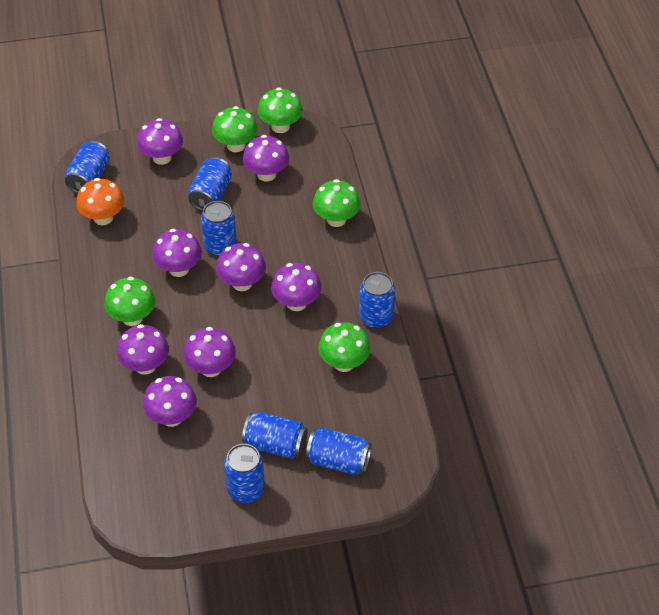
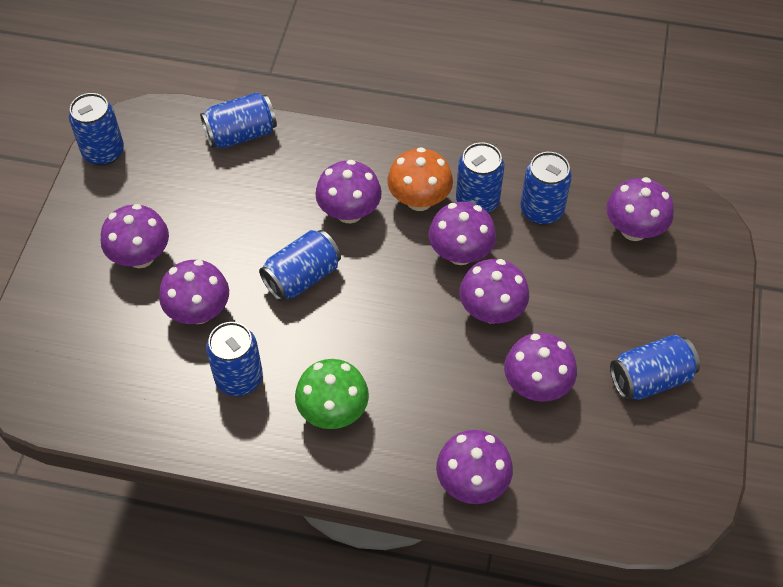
green mushroom: 5 -> 1

